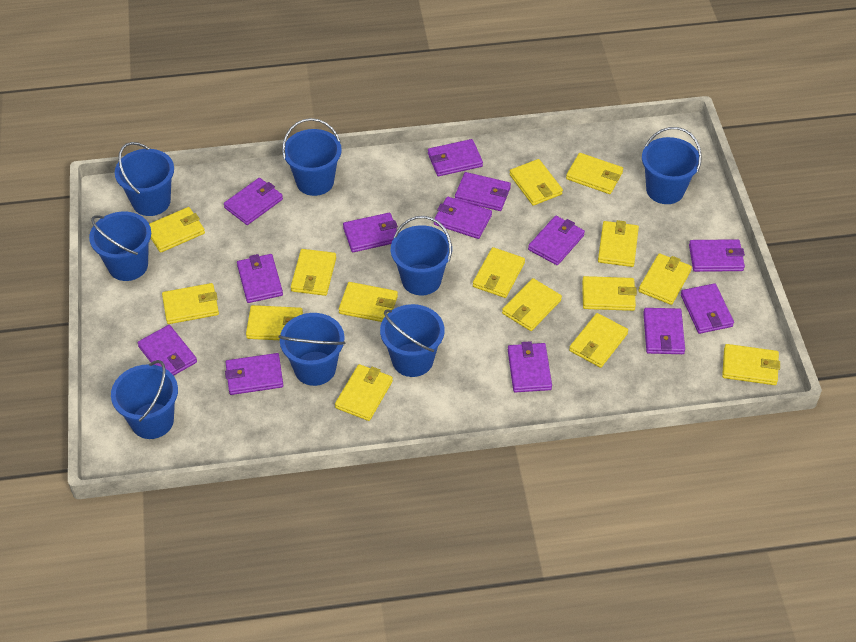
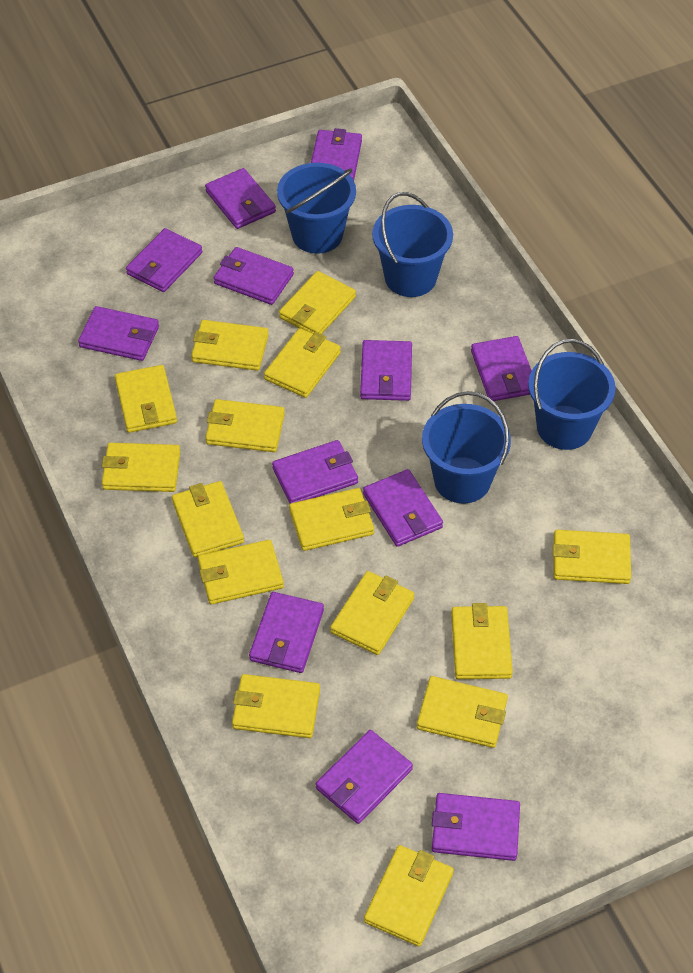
blue bucket: 8 -> 4
purple wallet: 13 -> 12

